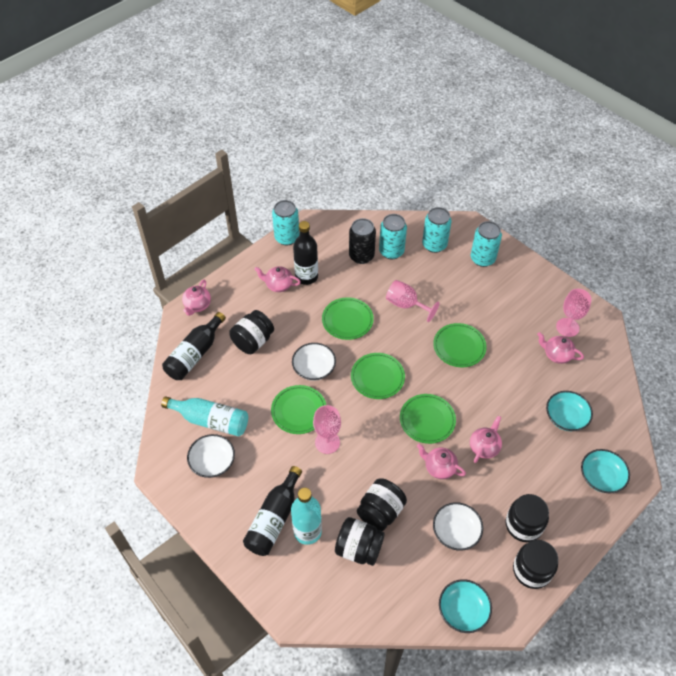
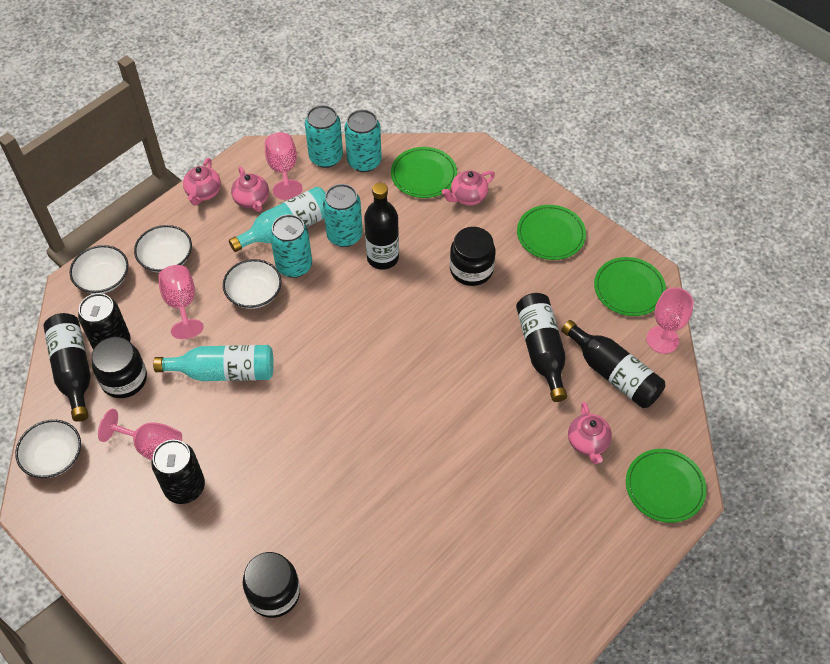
black bottle: 3 -> 4
black can: 1 -> 2
black jar: 5 -> 3
green plate: 5 -> 4
pink goblet: 3 -> 4
pink teapot: 5 -> 4
turquoise bowl: 3 -> 0
white bowl: 3 -> 4

